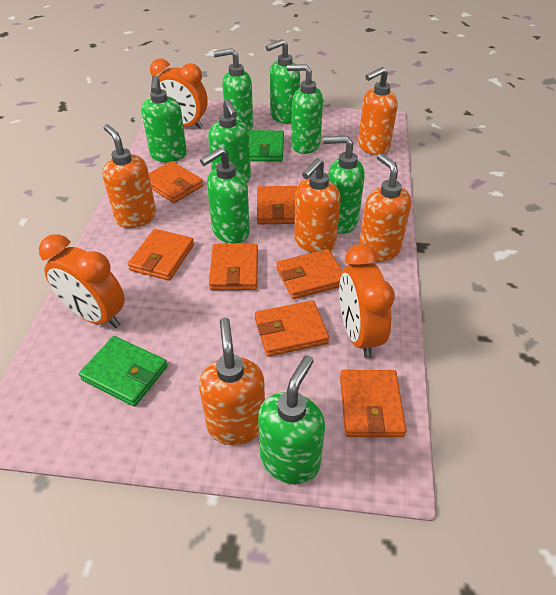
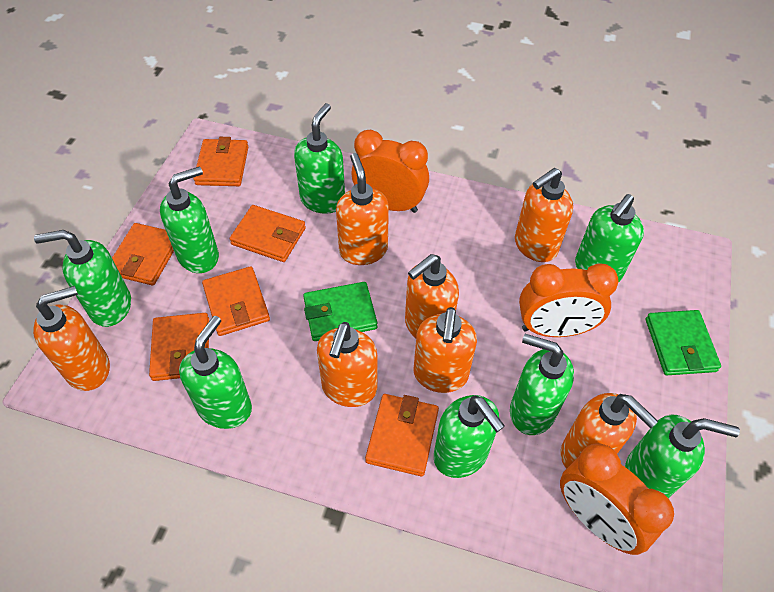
orange soap dispenser: 5 -> 7
orange wallet: 7 -> 6

